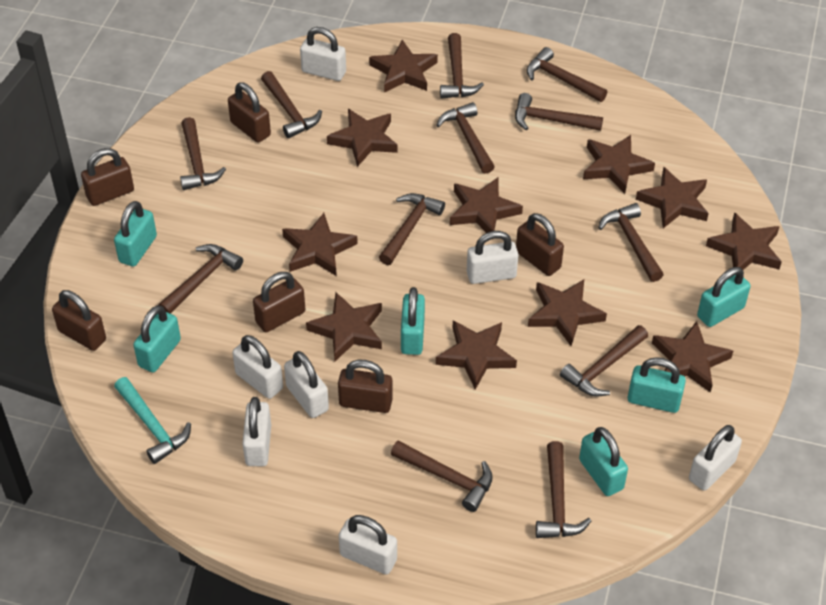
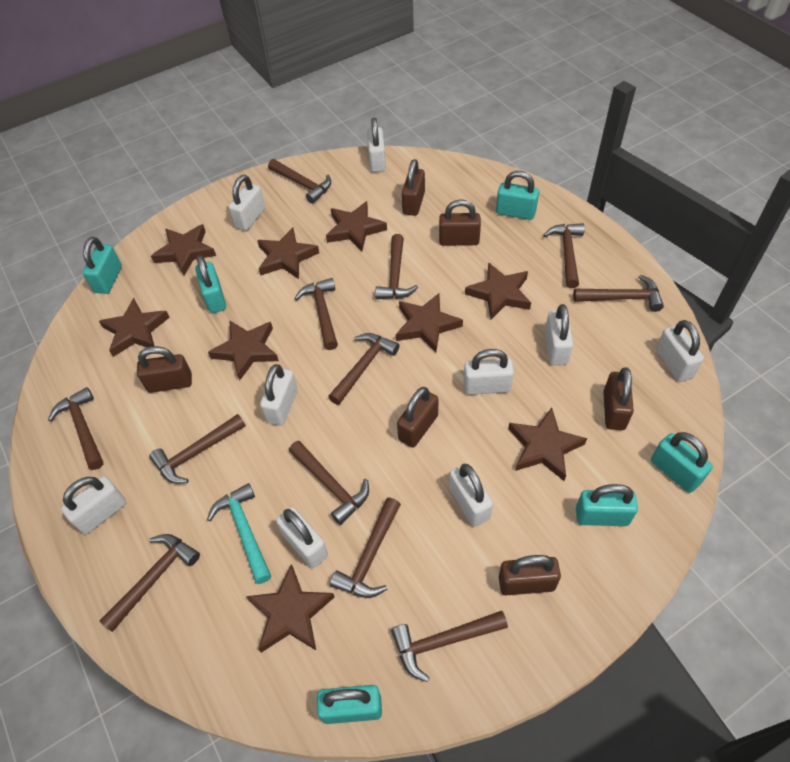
brown star: 11 -> 9
white padlock: 7 -> 9

